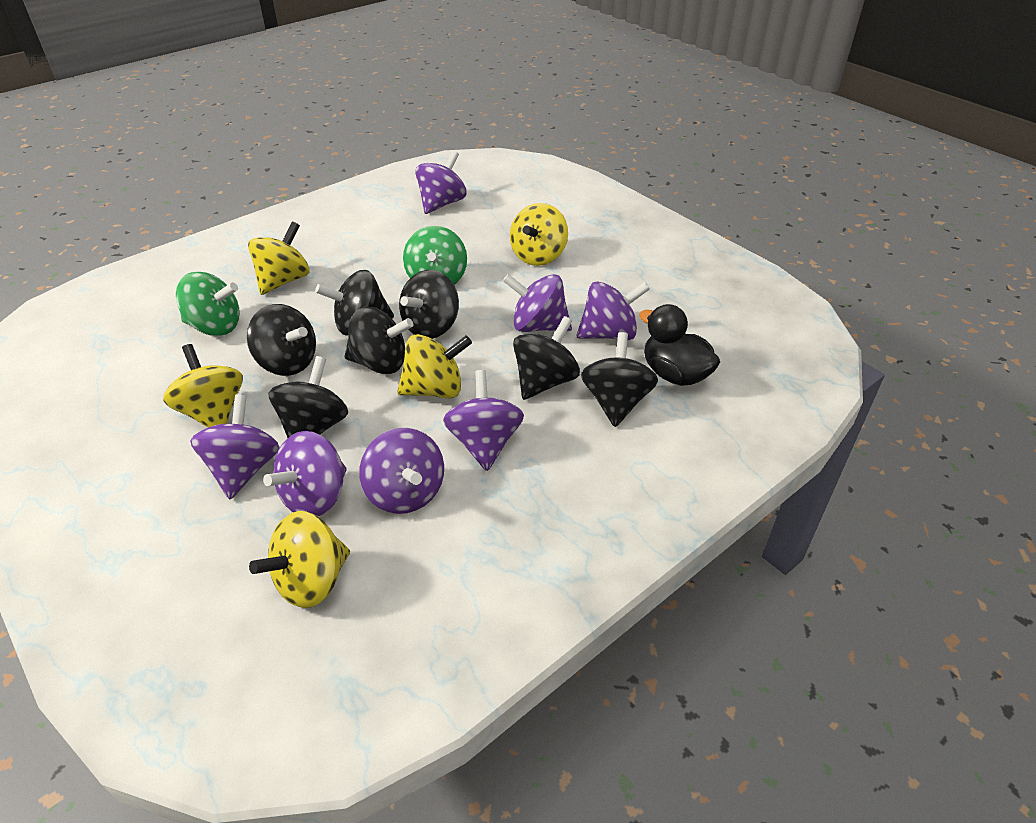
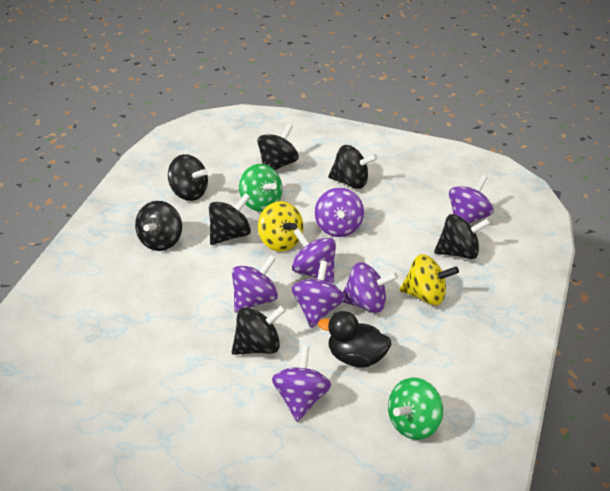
yellow spinning top: 5 -> 2

